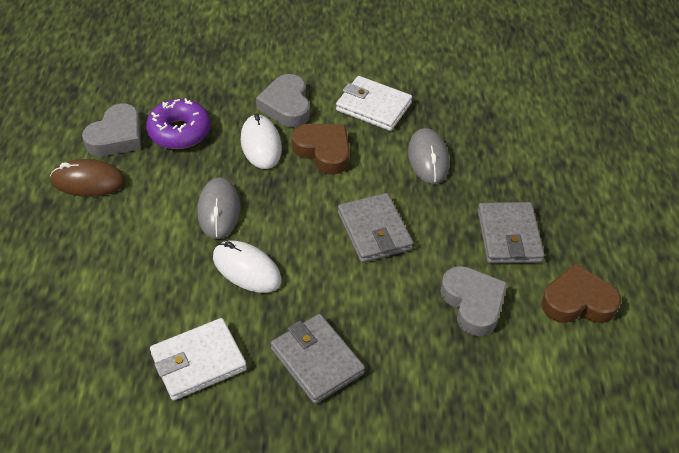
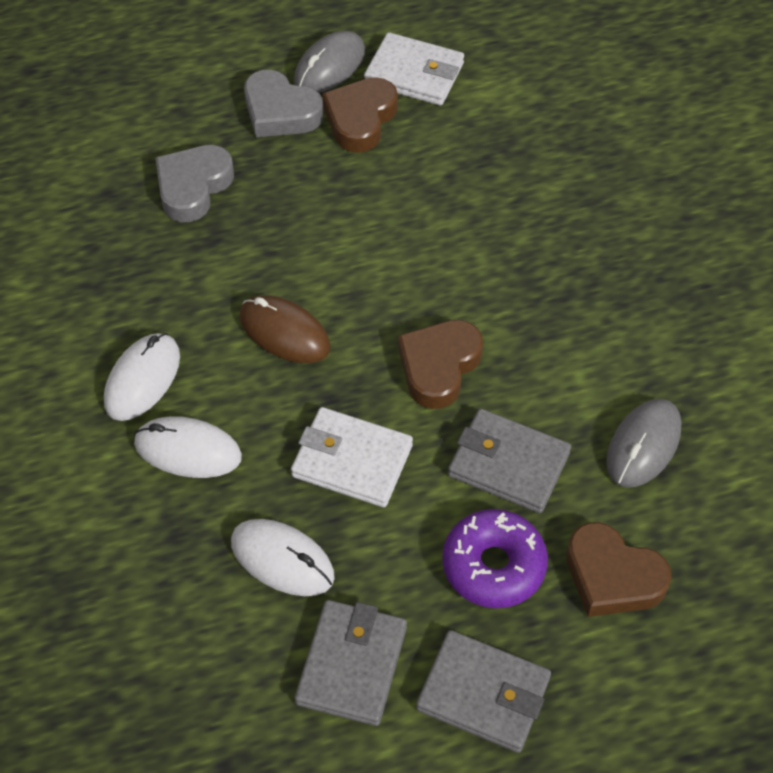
brown heart: 2 -> 3
grey heart: 3 -> 2
white mouse: 2 -> 3

